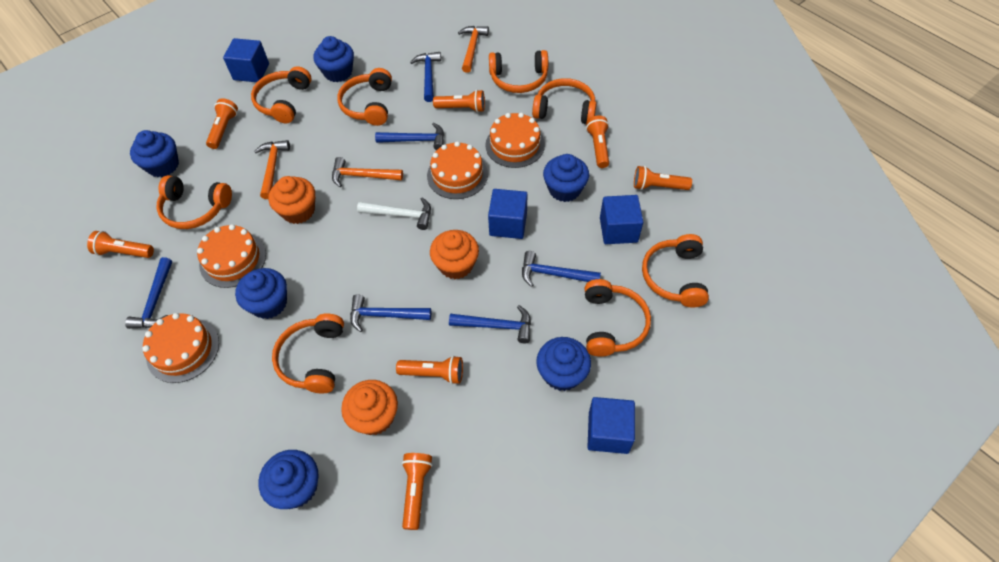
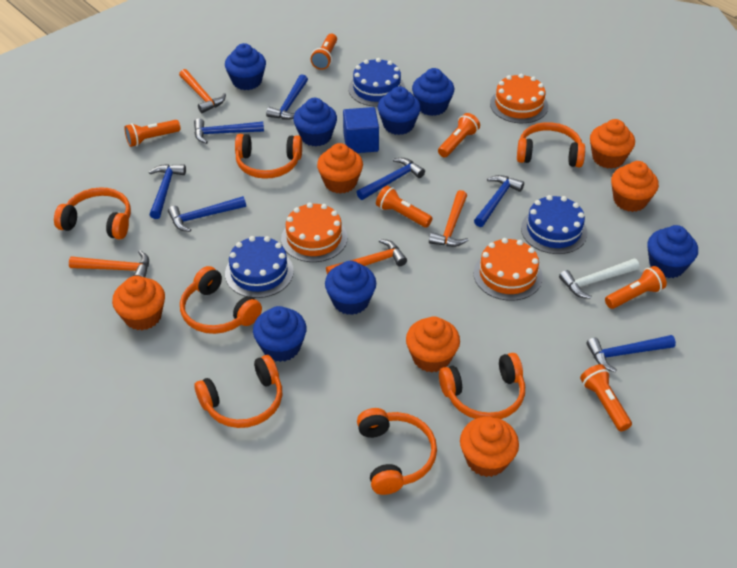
blue cake: 0 -> 3
blue cube: 4 -> 1
blue cupcake: 6 -> 7
blue hammer: 6 -> 7
orange cake: 4 -> 3
orange cupcake: 3 -> 6
orange flashlight: 7 -> 6
orange hammer: 3 -> 4
orange headphones: 8 -> 7

